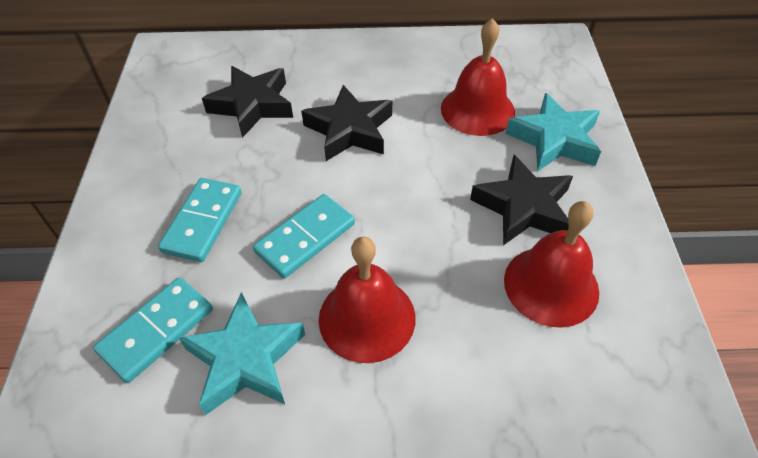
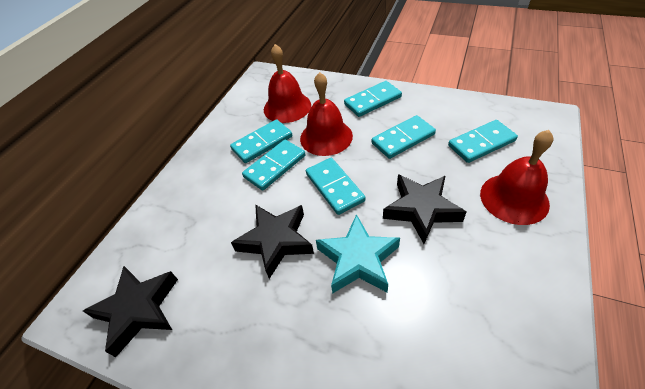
turquoise domino: 3 -> 6
turquoise star: 2 -> 1

